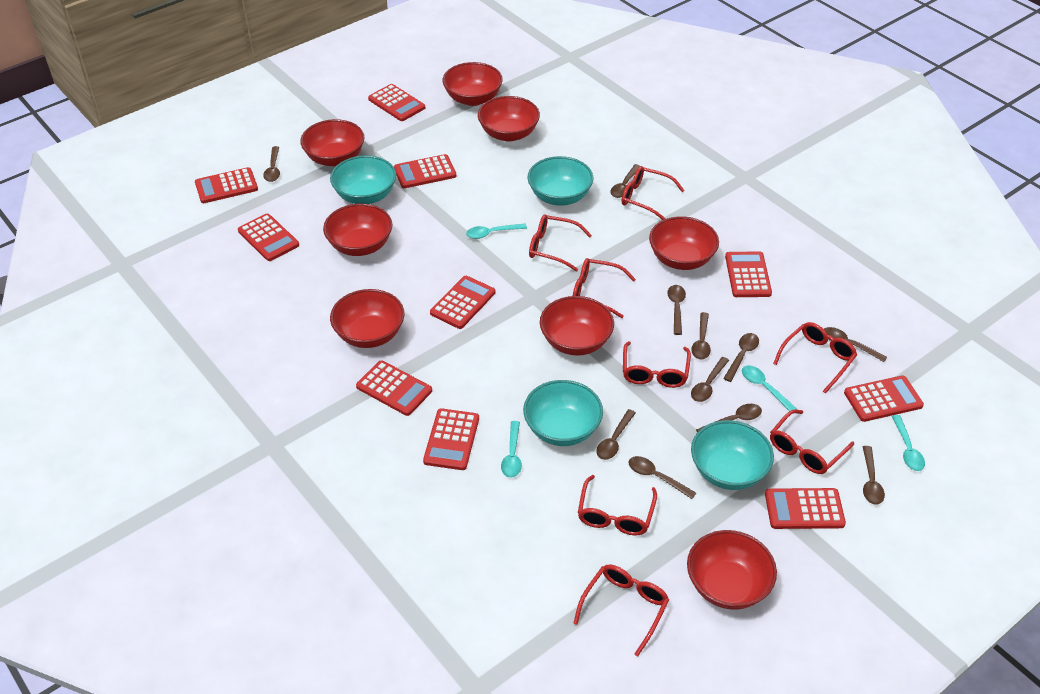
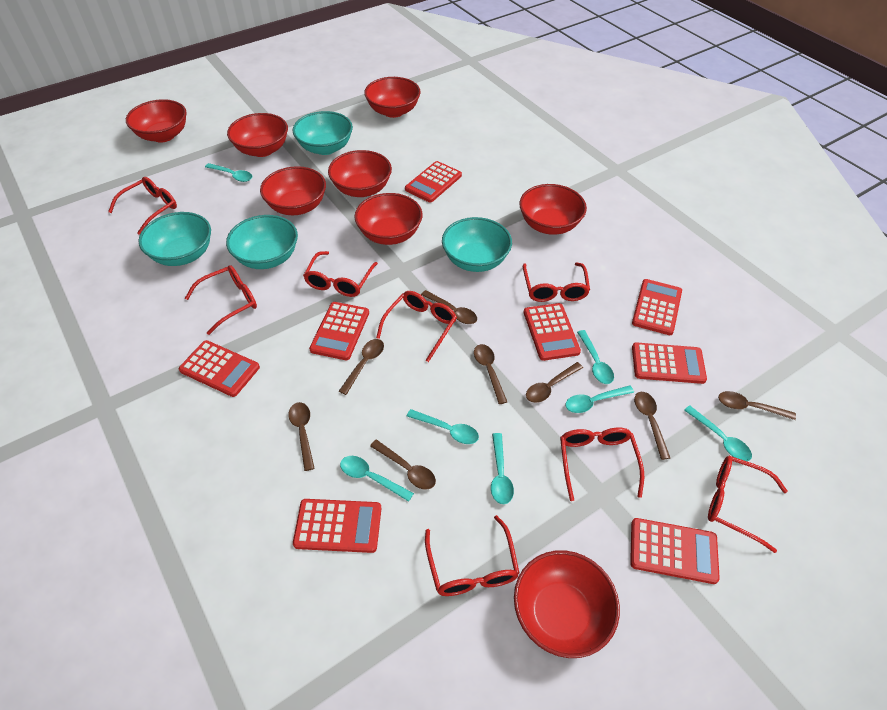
brown spoon: 11 -> 8
red calculator: 10 -> 8
turquoise spoon: 4 -> 7

